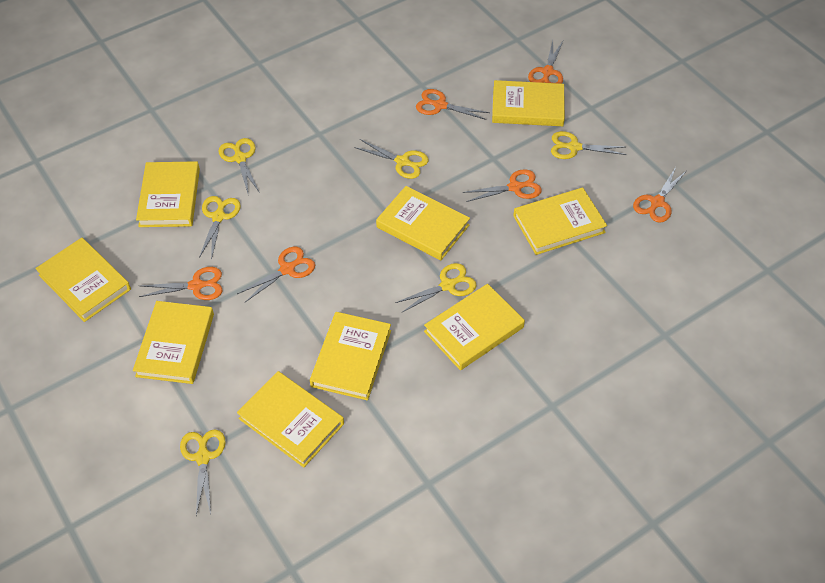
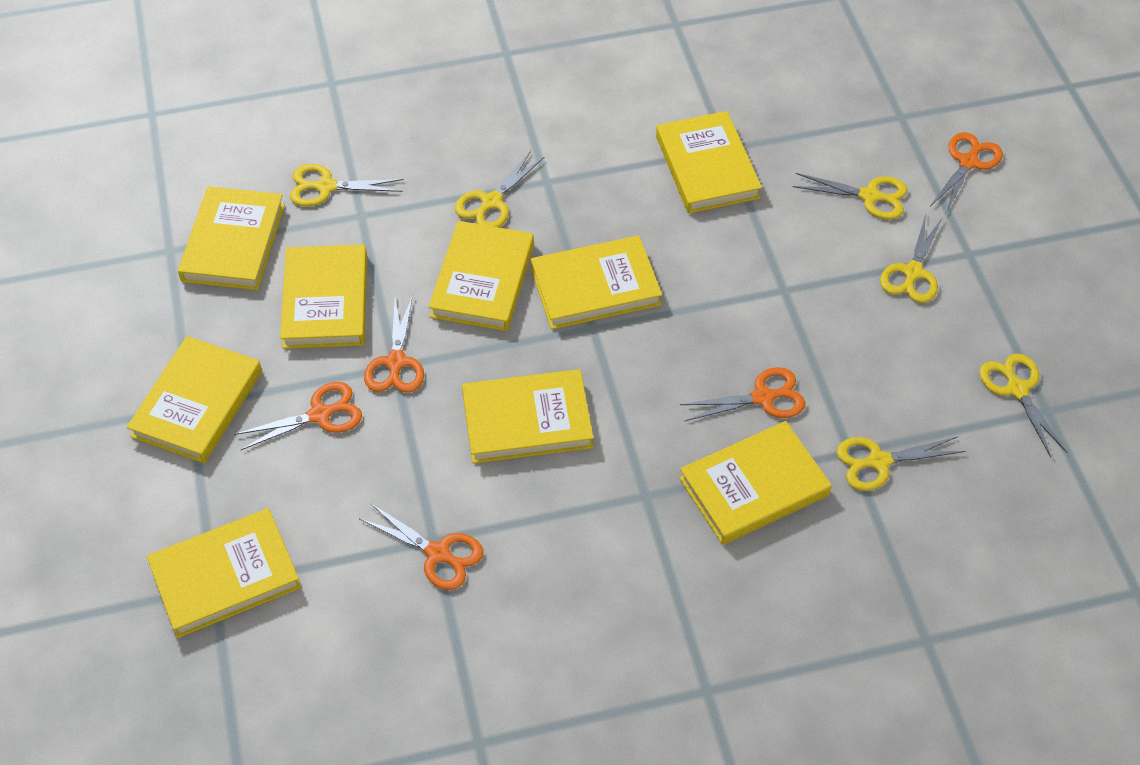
orange scissors: 6 -> 5

